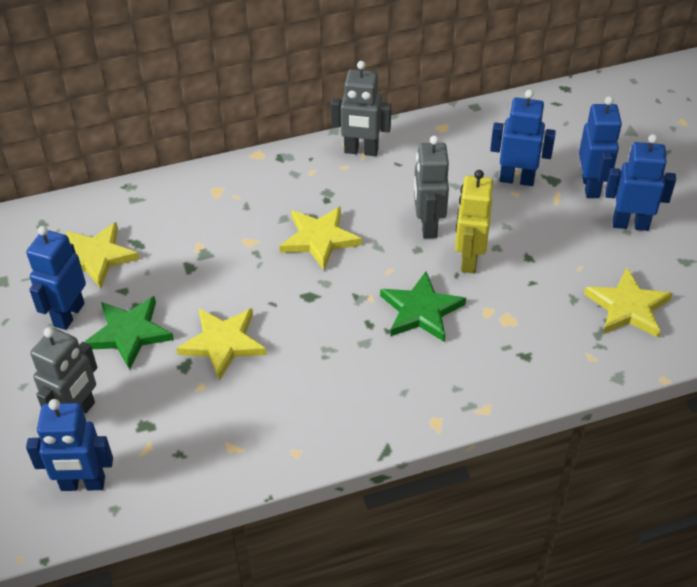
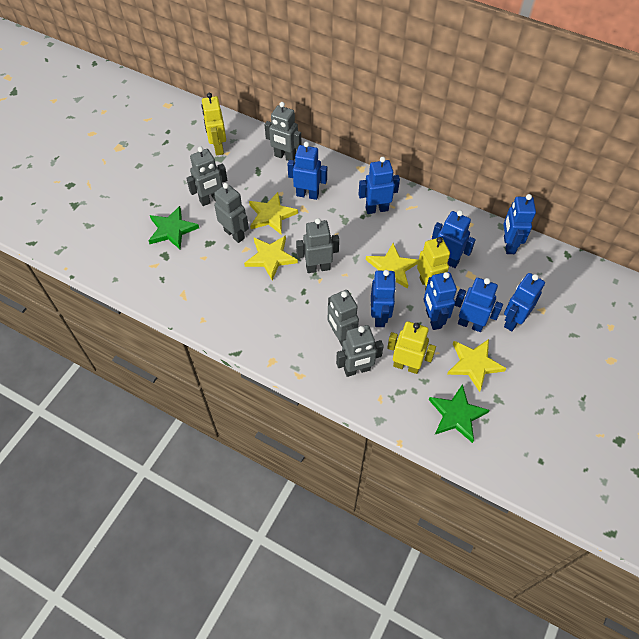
blue robot: 5 -> 8
grey robot: 3 -> 6
yellow robot: 1 -> 3

